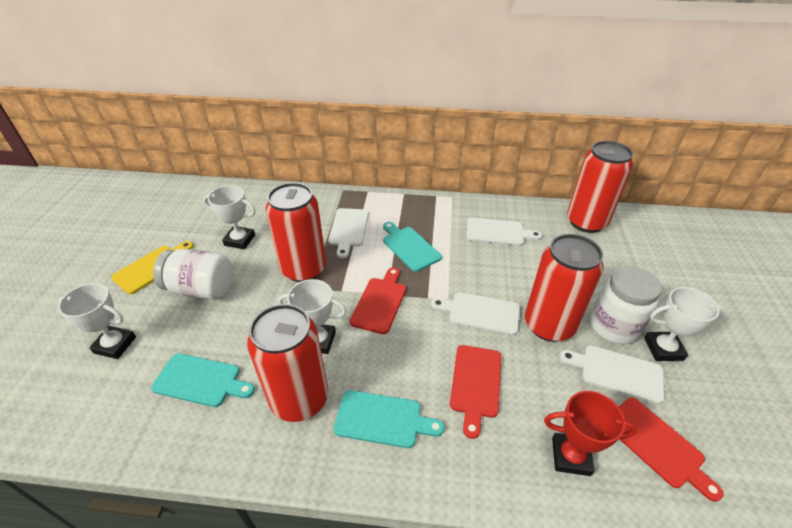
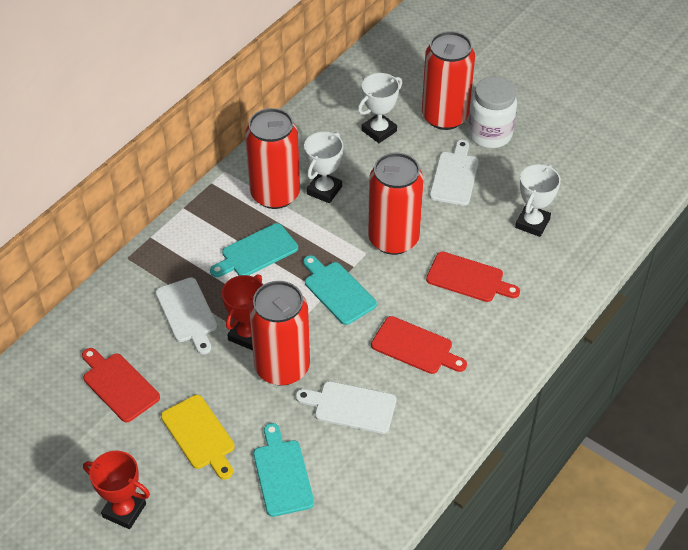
red trophy: 1 -> 2
white cutting board: 4 -> 3
white jar: 2 -> 1
white trophy: 4 -> 3

